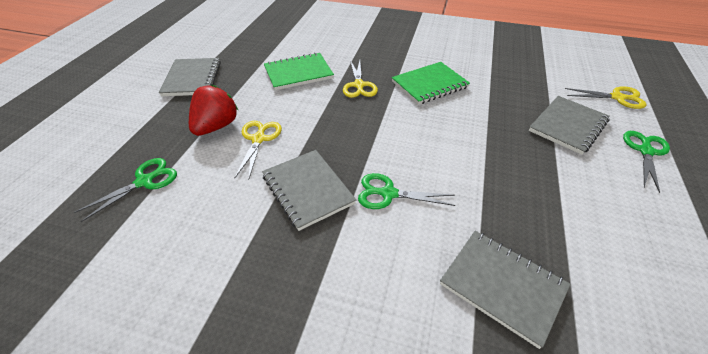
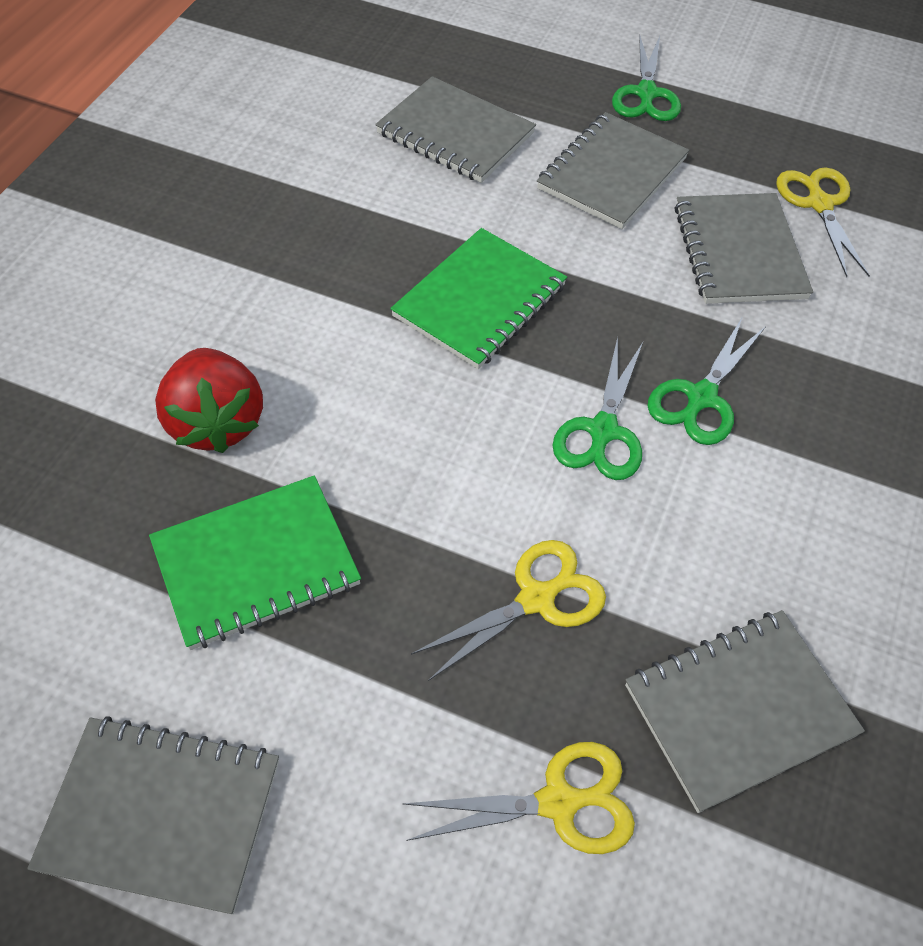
grey notebook: 4 -> 5

